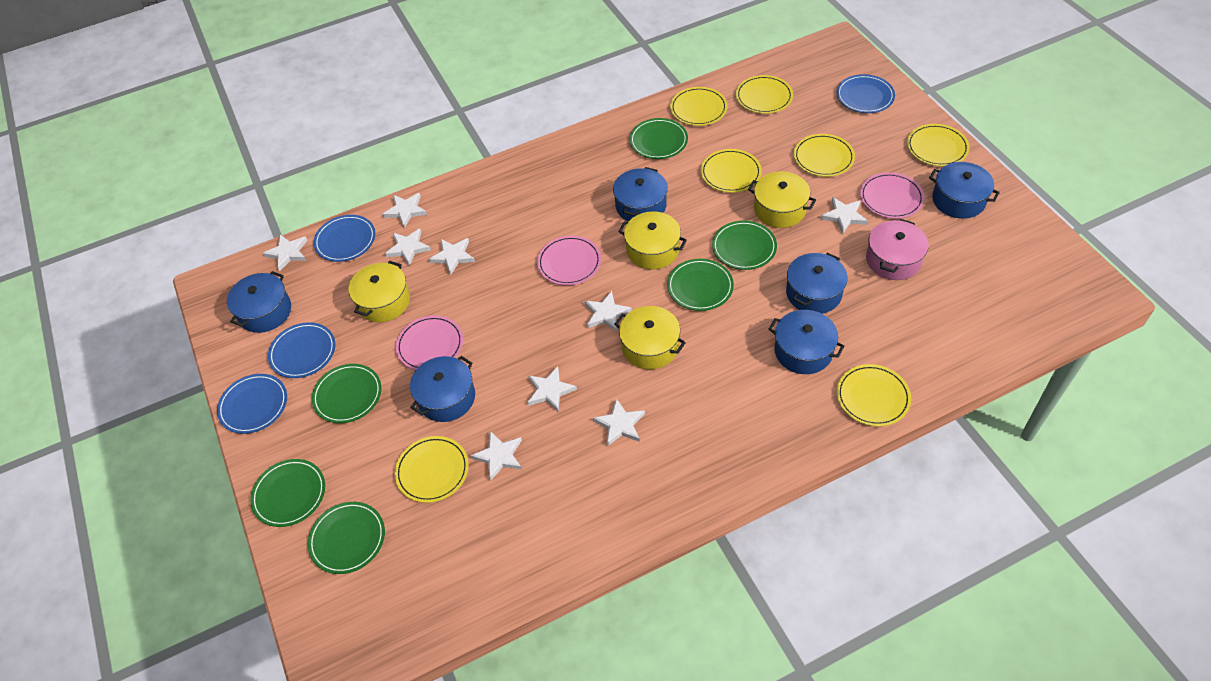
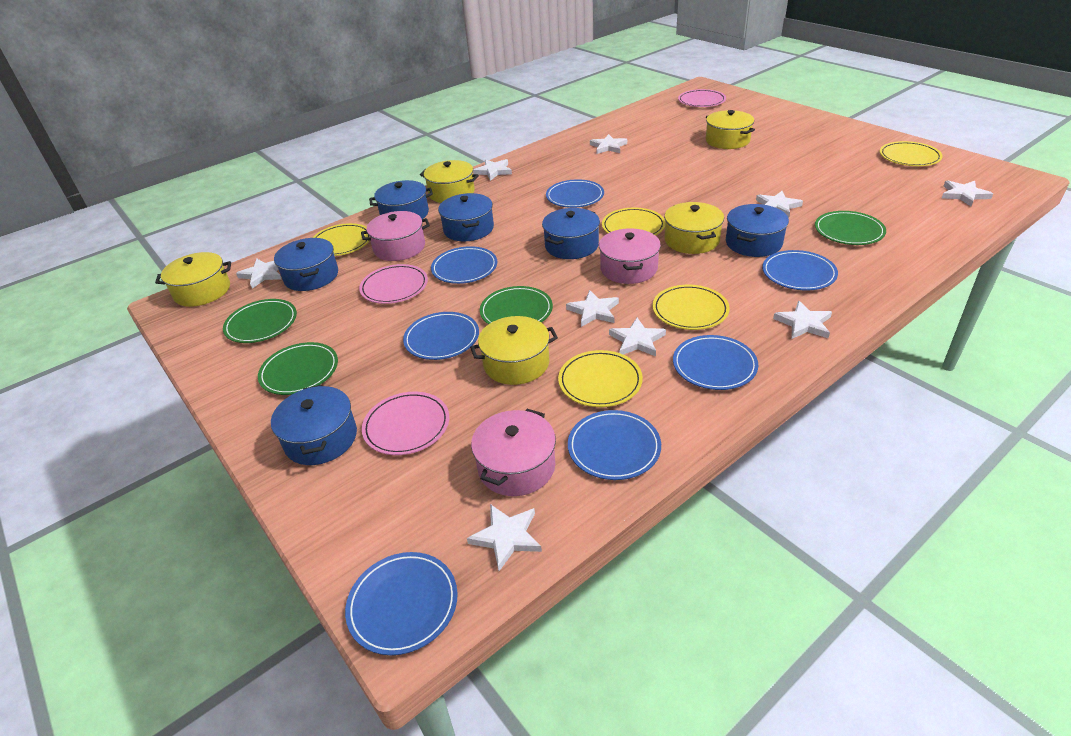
blue plate: 4 -> 7
green plate: 6 -> 4
pink pot: 1 -> 3
yellow plate: 7 -> 5
yellow pot: 4 -> 5

